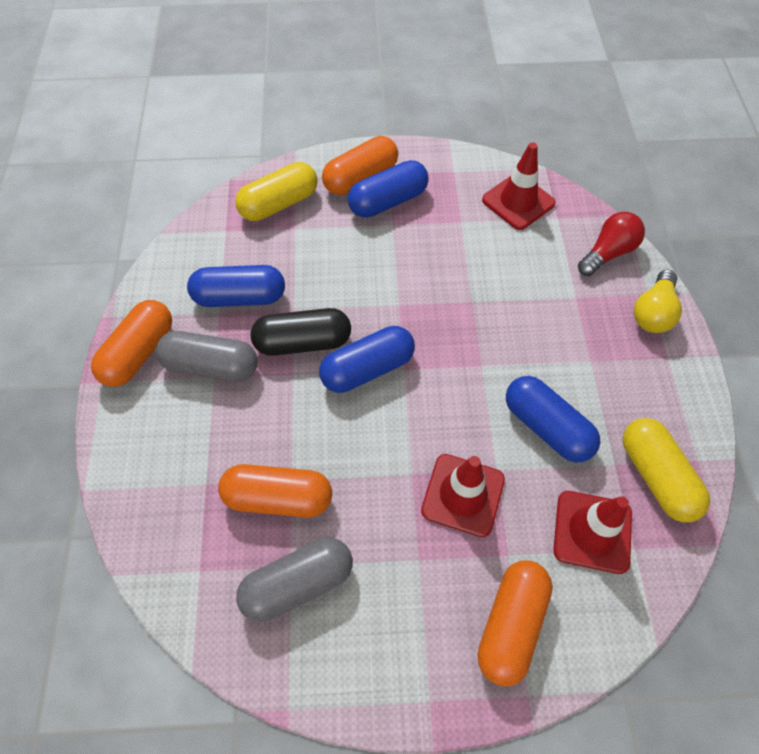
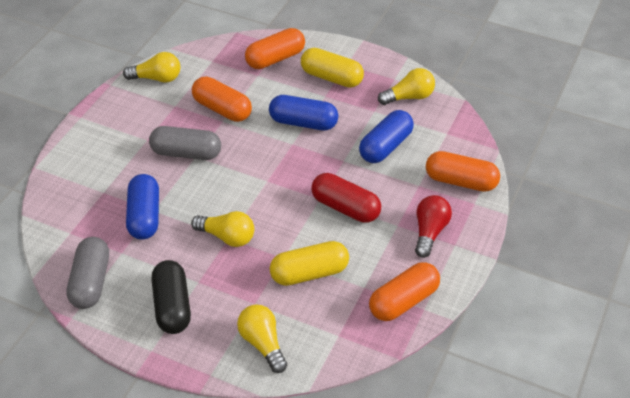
blue capsule: 4 -> 3
red capsule: 0 -> 1
red traffic cone: 3 -> 0
yellow light bulb: 1 -> 4

